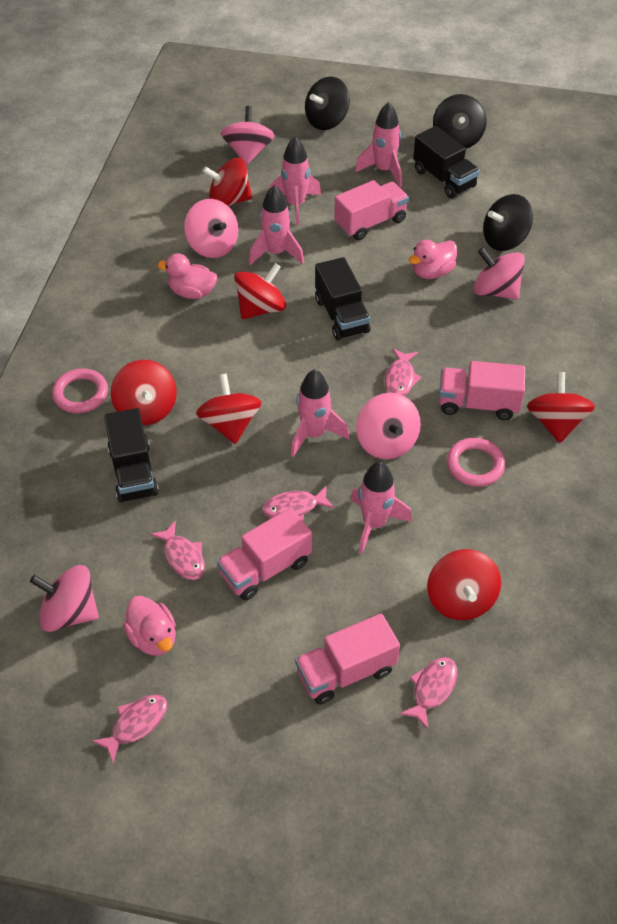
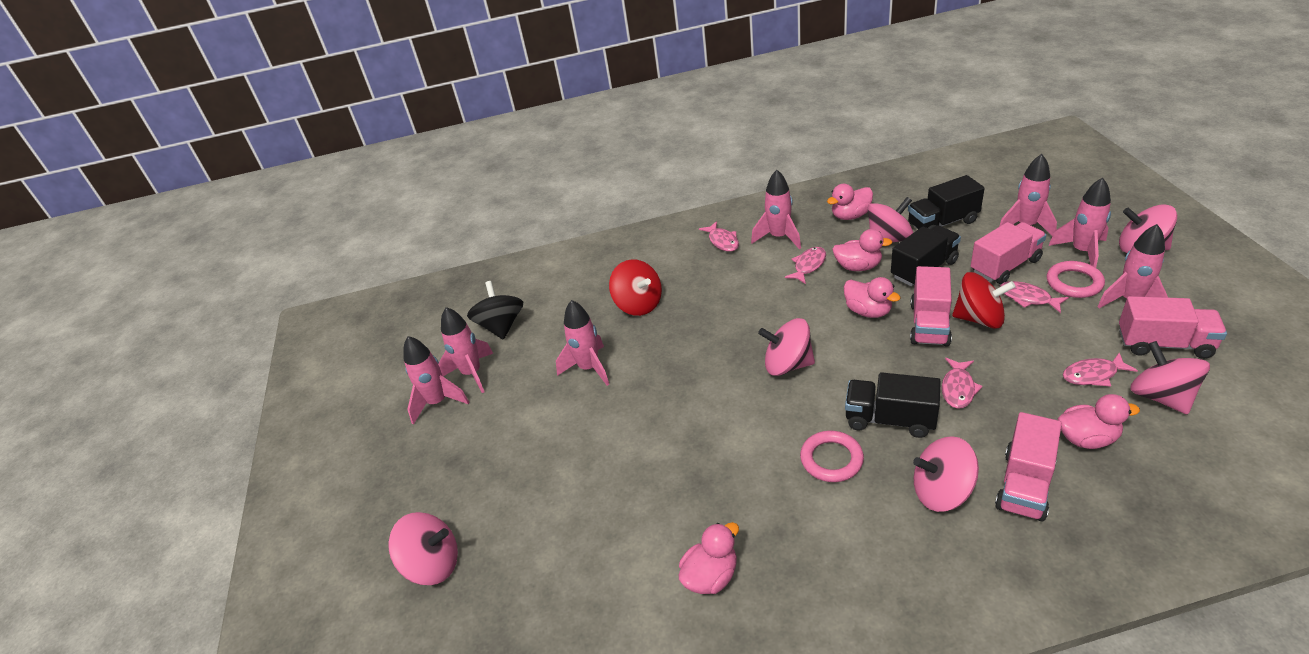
black spinning top: 3 -> 1
pink duck: 3 -> 5
pink rocket: 5 -> 7
pink spinning top: 5 -> 6
red spinning top: 6 -> 2

